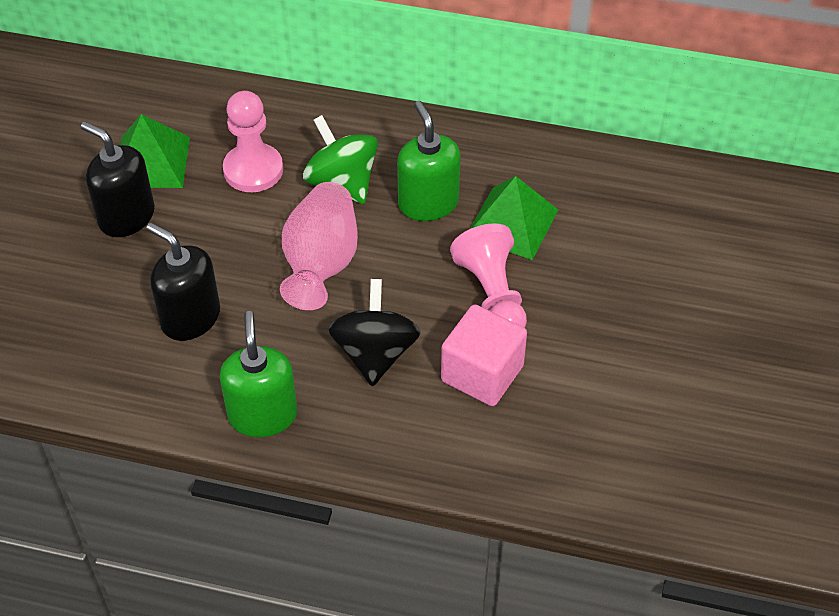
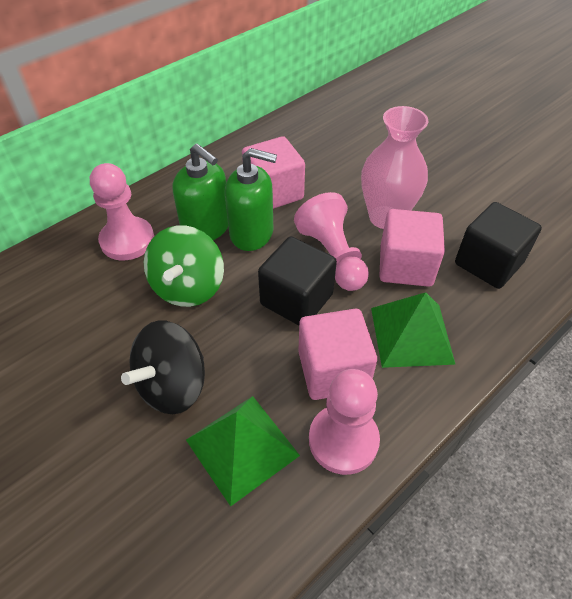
black cube: 0 -> 2
black soap dispenser: 2 -> 0
pink cube: 1 -> 3
pink pawn: 2 -> 3

